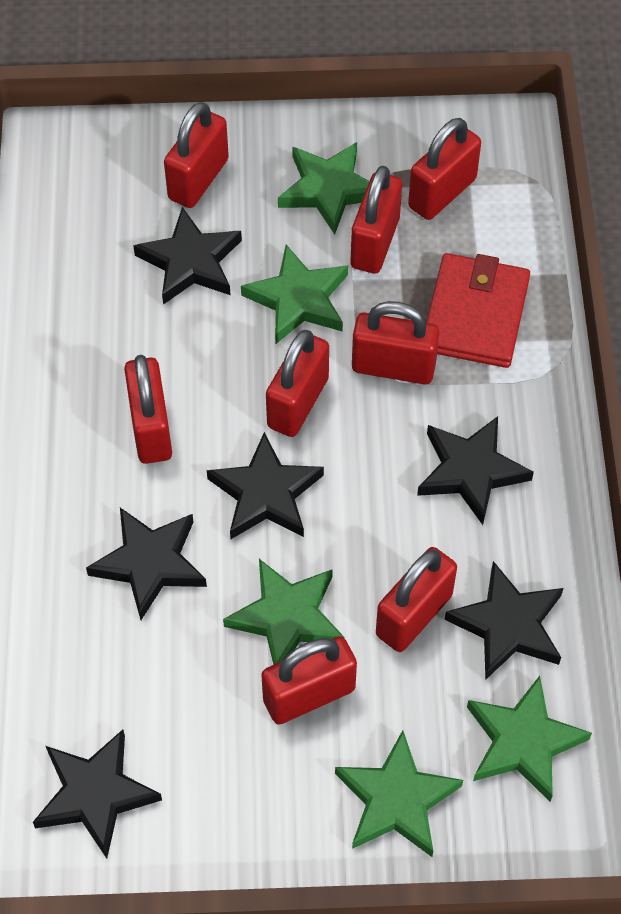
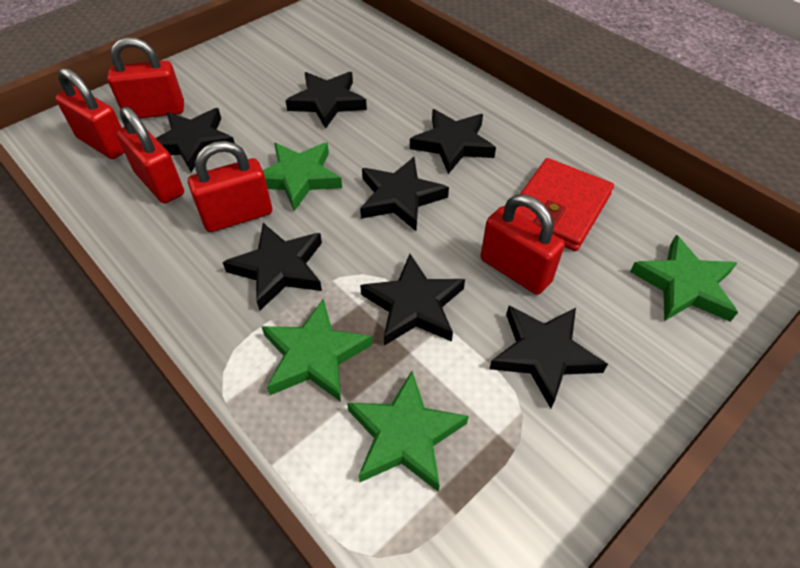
black star: 6 -> 7
green star: 5 -> 4
red padlock: 8 -> 5

